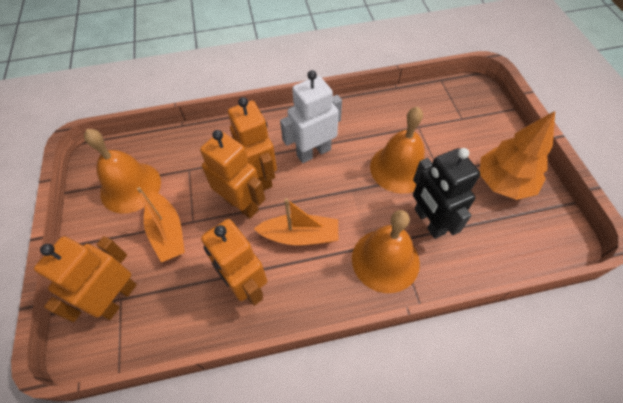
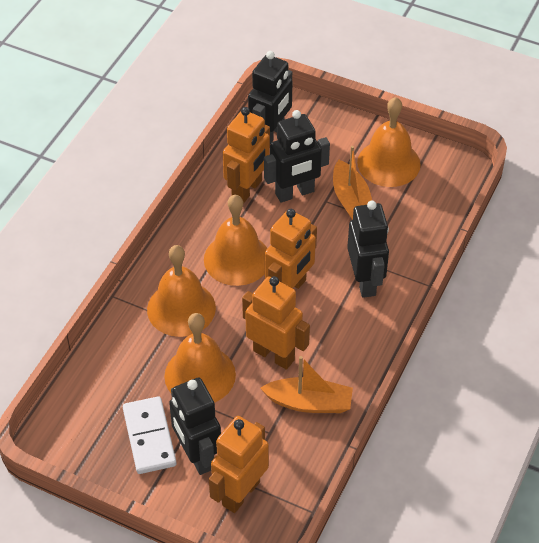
black robot: 1 -> 4
orange bell: 3 -> 4
orange tree: 1 -> 0
white domino: 0 -> 1
white robot: 1 -> 0

